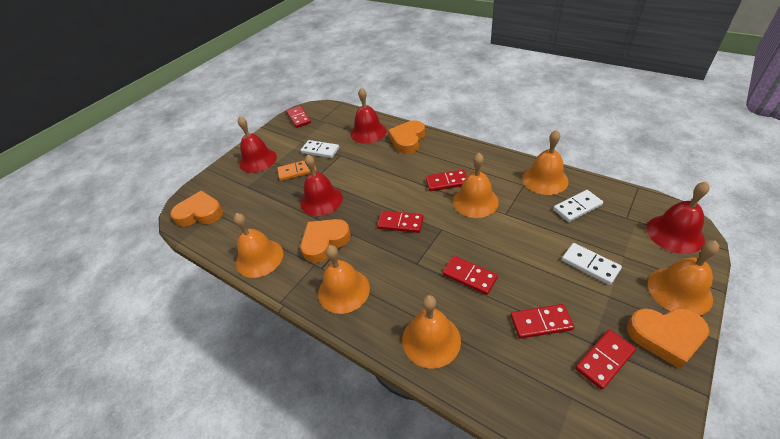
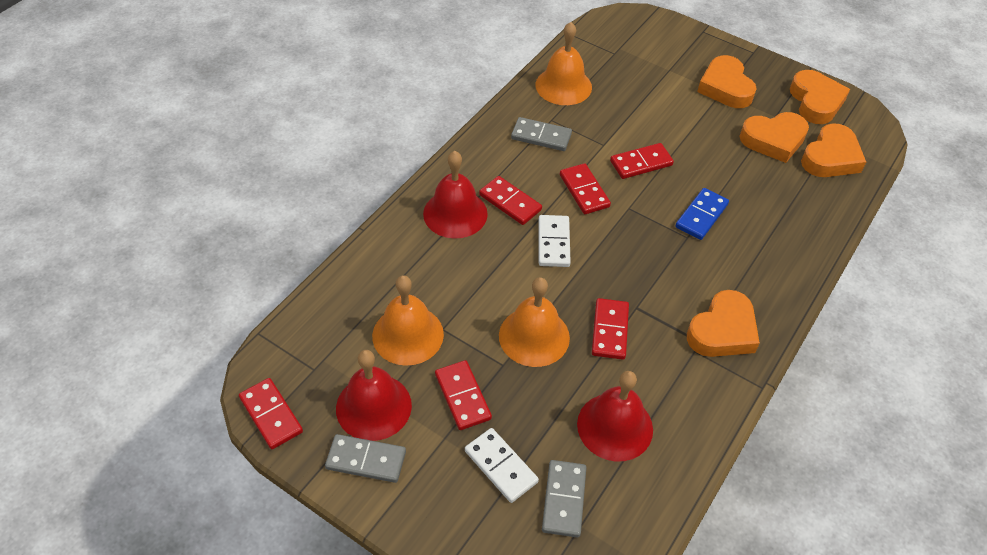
blue domino: 0 -> 1
grey domino: 0 -> 3
orange bell: 6 -> 3
orange domino: 1 -> 0
orange heart: 4 -> 5
red bell: 4 -> 3
white domino: 3 -> 2

